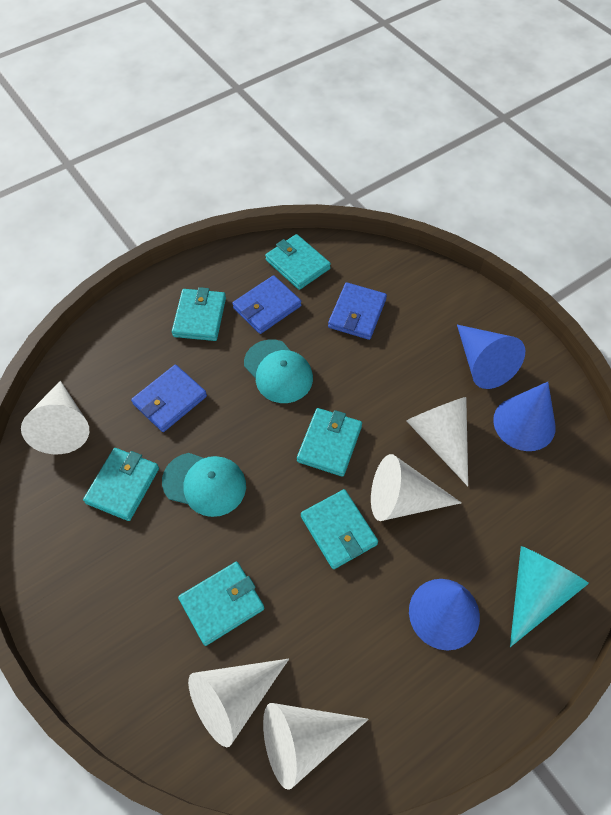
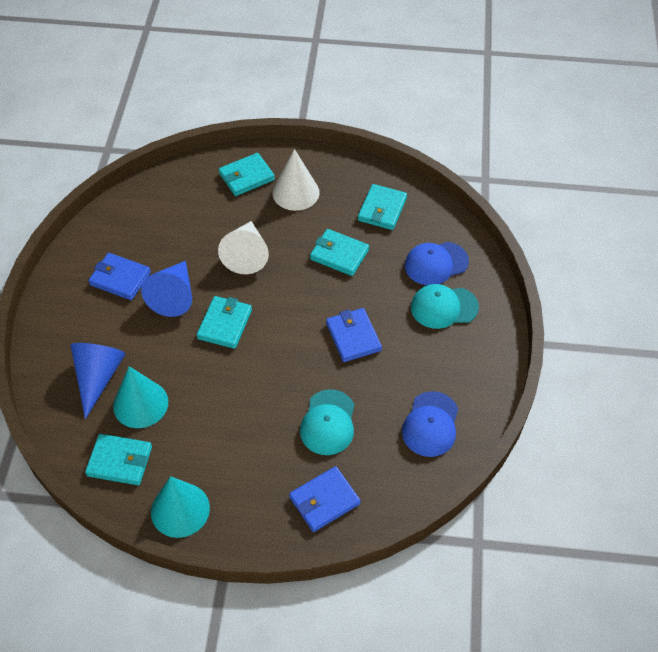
blue cap: 0 -> 2
blue cone: 3 -> 2
turquoise cone: 1 -> 2
turquoise wallet: 6 -> 5
white cone: 5 -> 2

